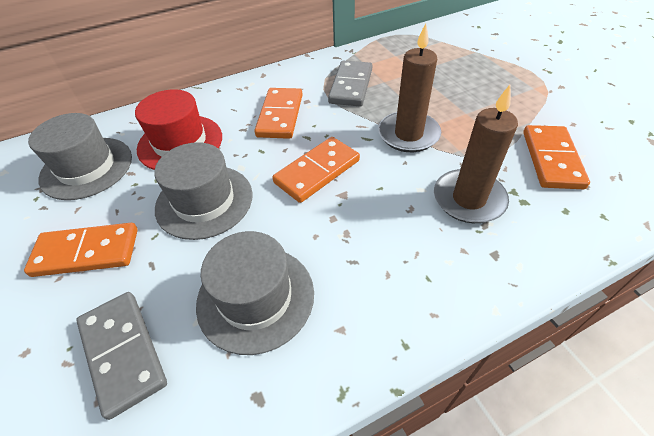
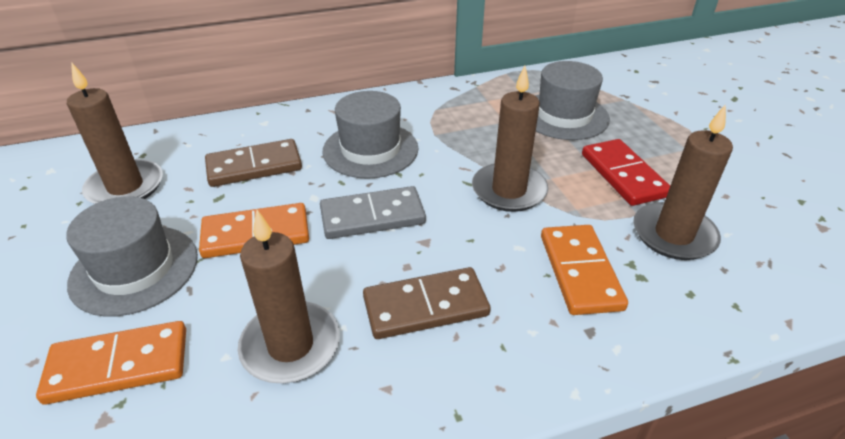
brown candle: 2 -> 4
brown domino: 0 -> 2
grey domino: 2 -> 1
orange domino: 4 -> 3
red domino: 0 -> 1
red hat: 1 -> 0

